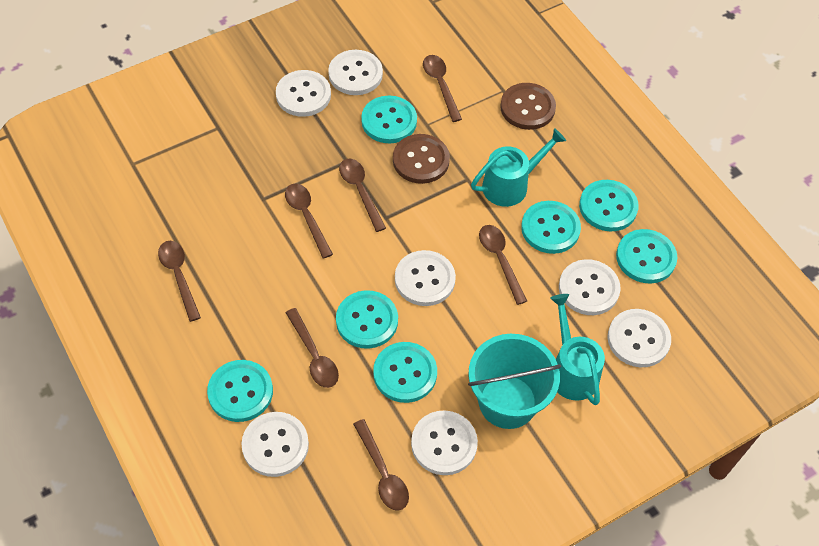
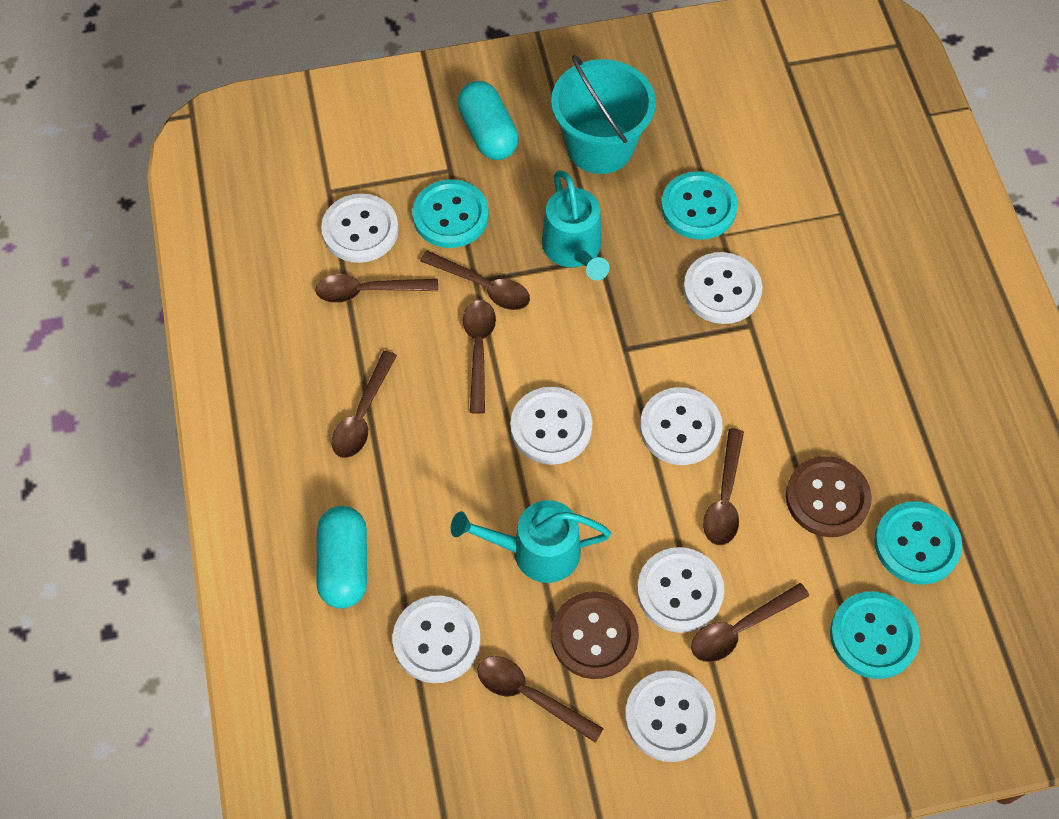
turquoise button: 7 -> 4
turquoise capsule: 0 -> 2

